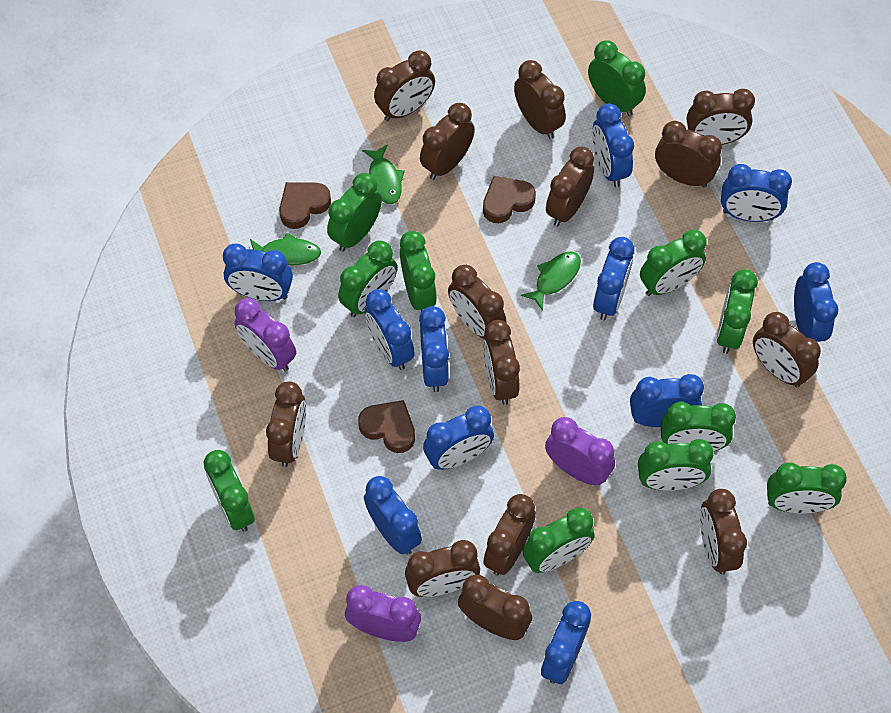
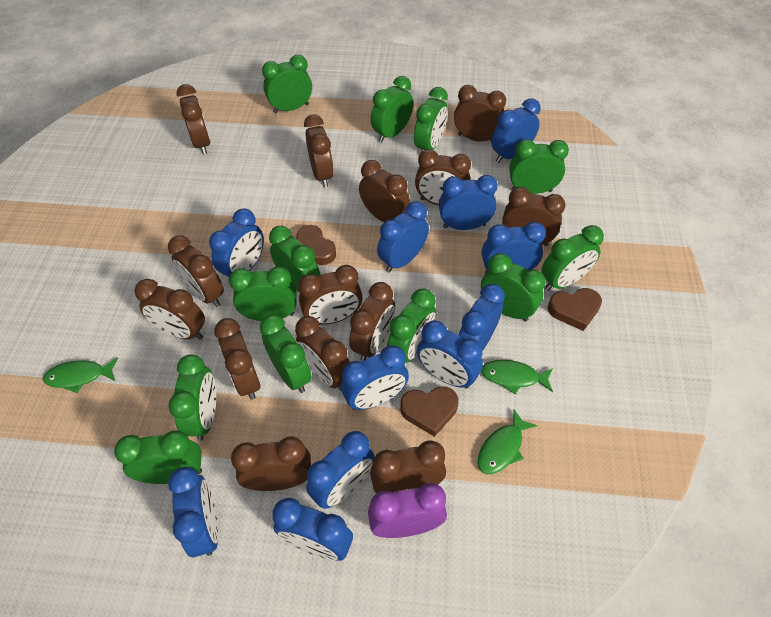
green clock: 11 -> 12
purple clock: 3 -> 1

